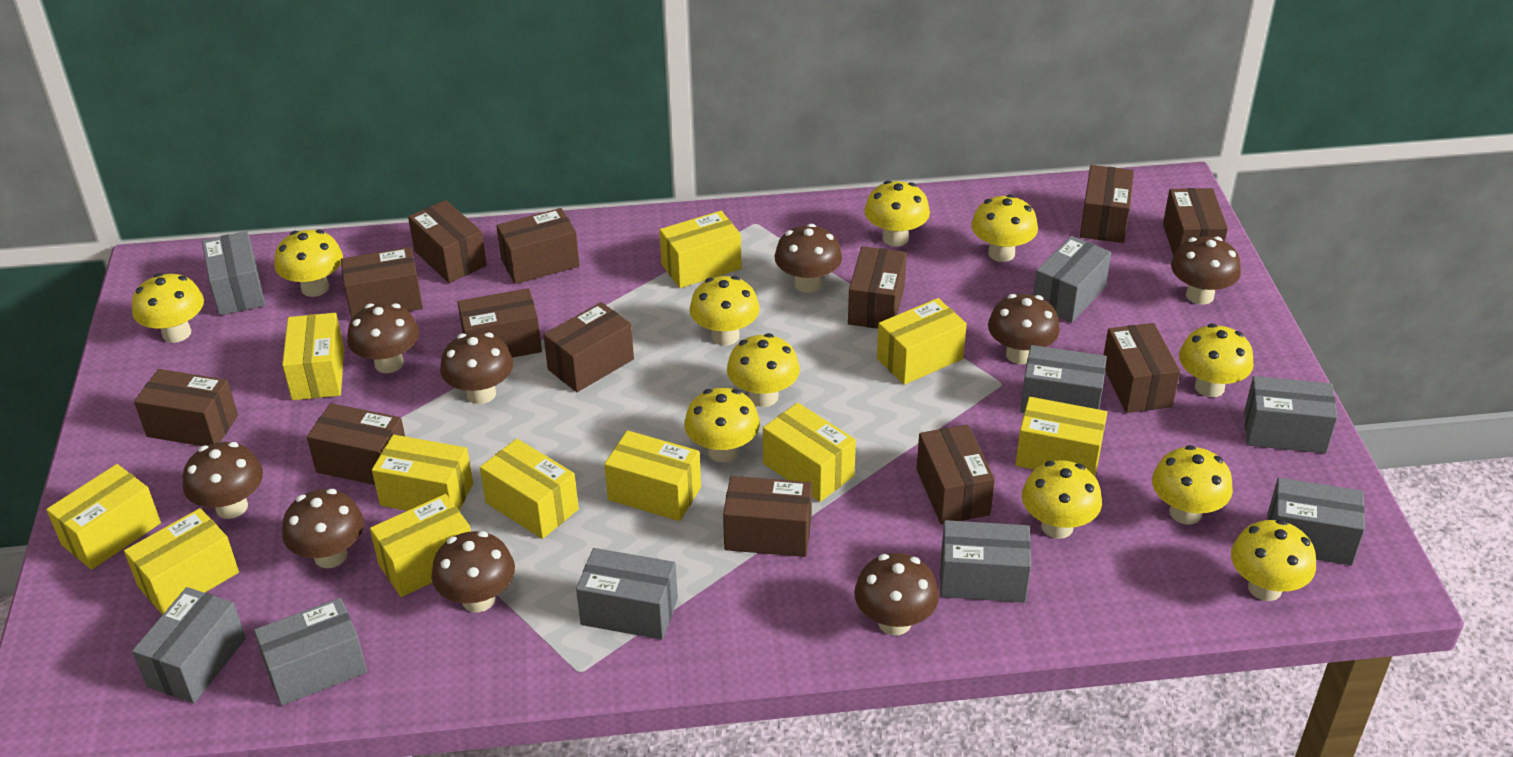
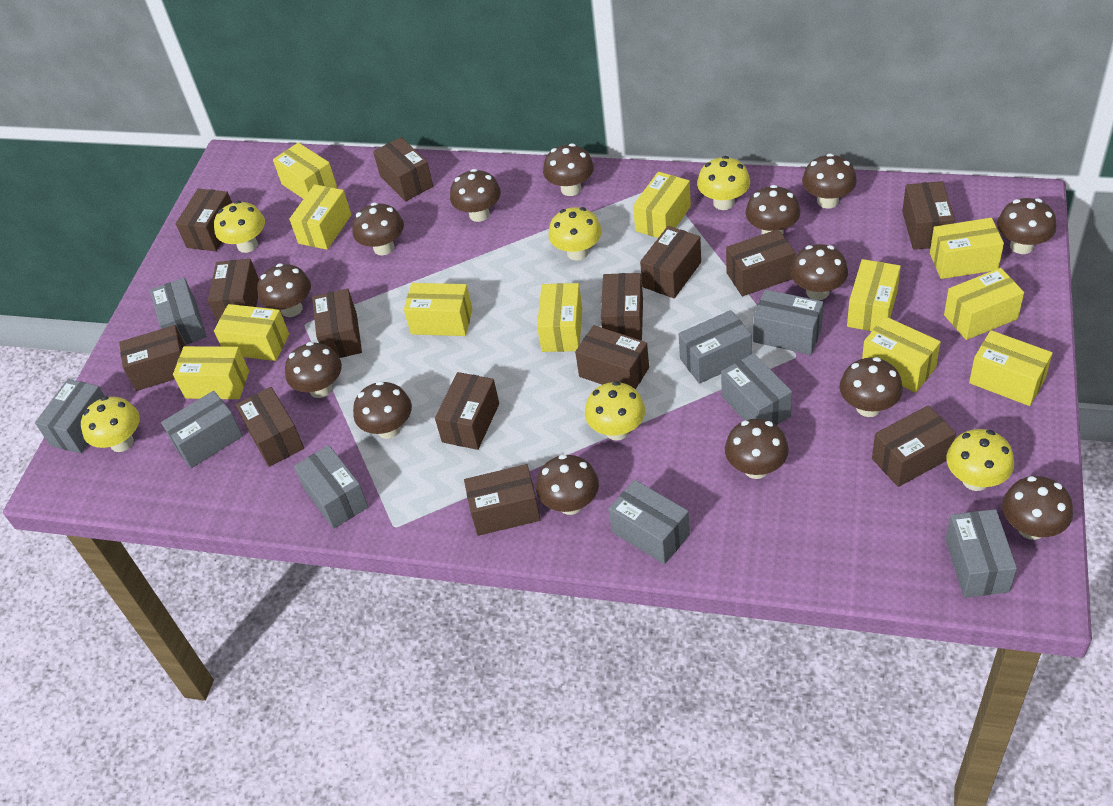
brown box: 13 -> 14
brown mushroom: 9 -> 14
yellow box: 11 -> 12
yellow mushroom: 11 -> 6

